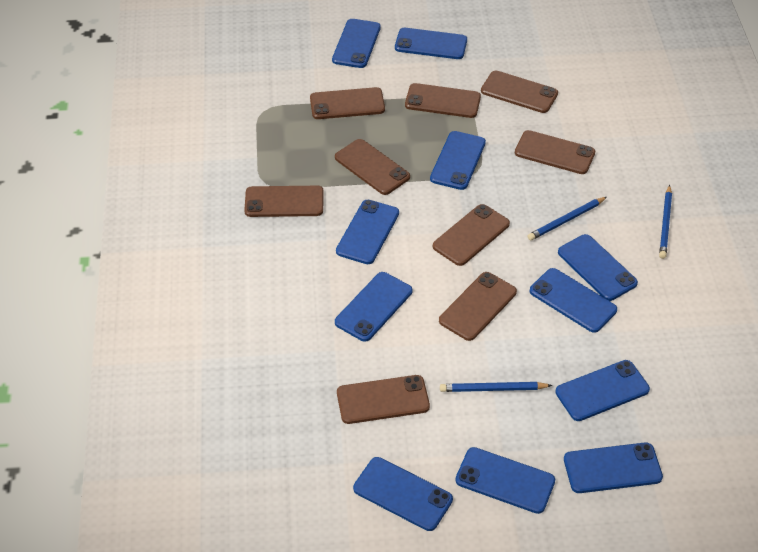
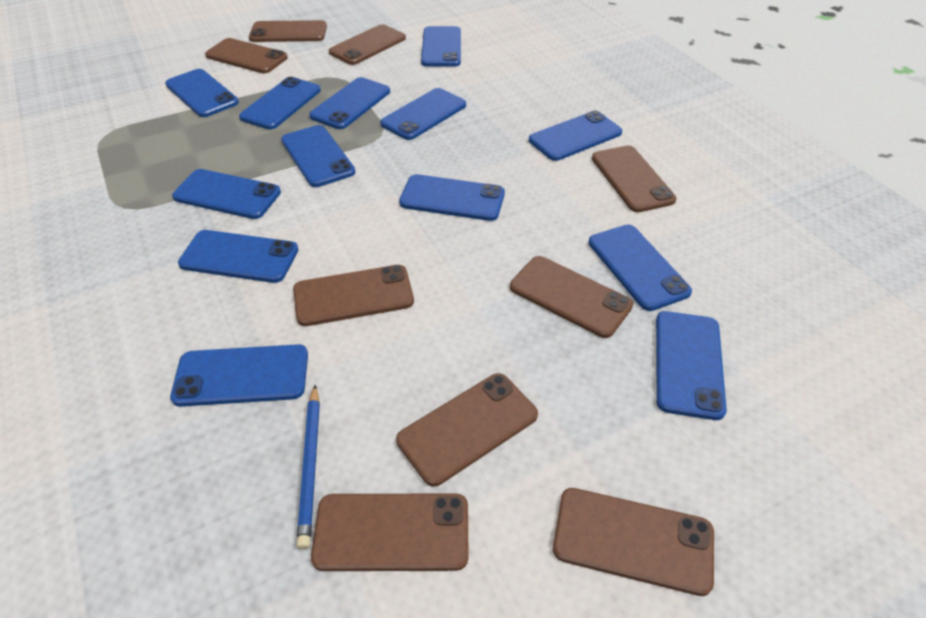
blue pencil: 3 -> 1
blue phone: 11 -> 13

